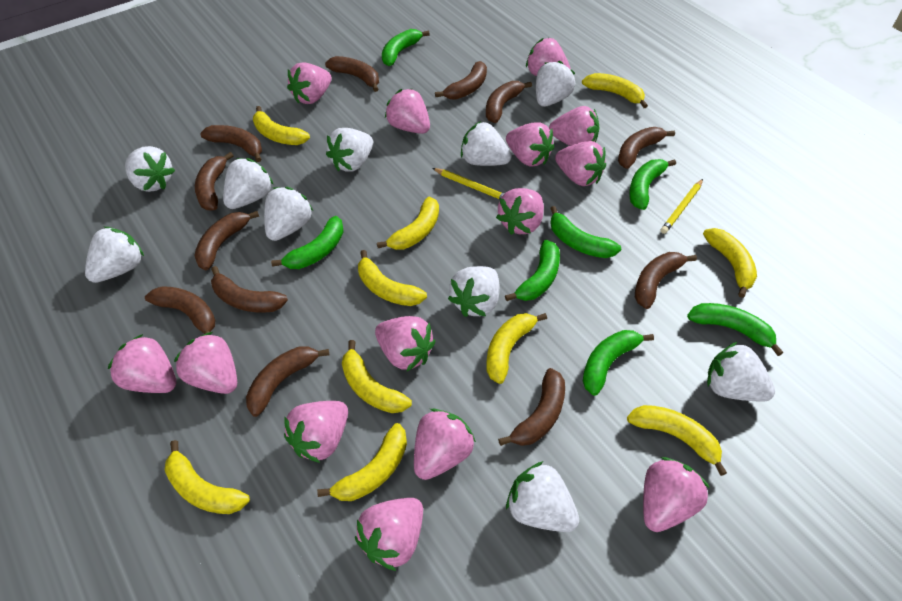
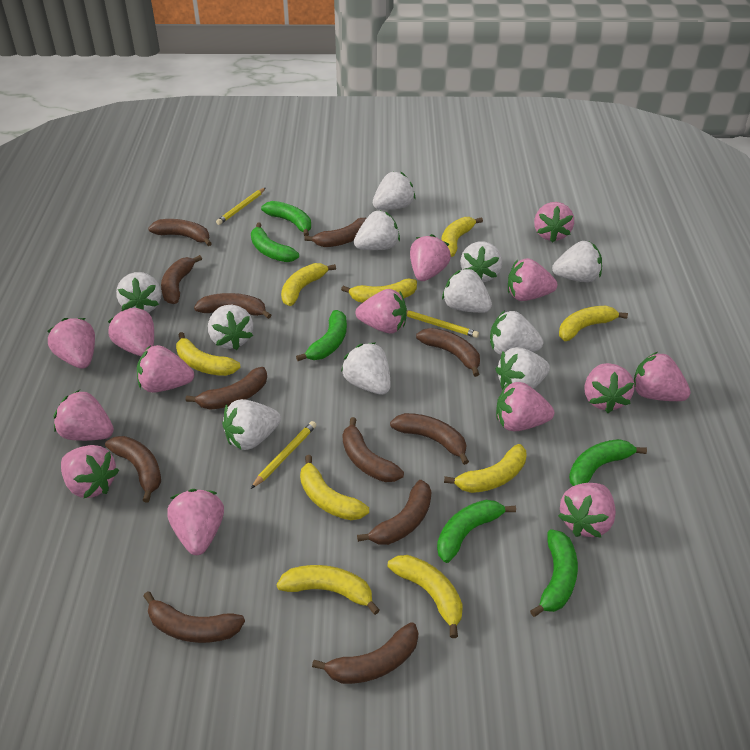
green banana: 7 -> 6
white strawberry: 10 -> 11
yellow banana: 10 -> 9
yellow pencil: 2 -> 3

